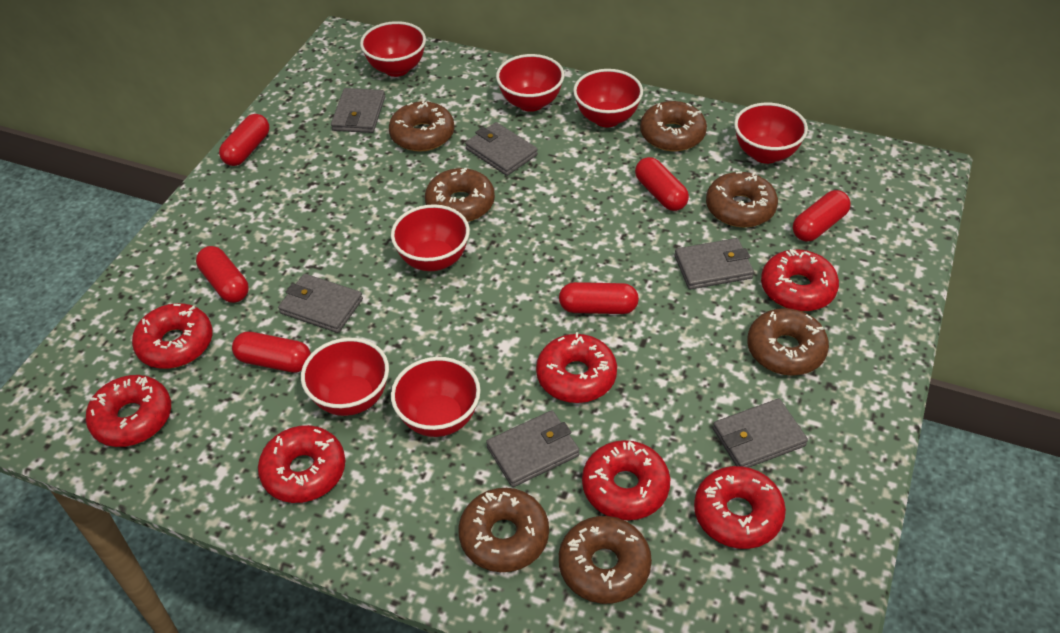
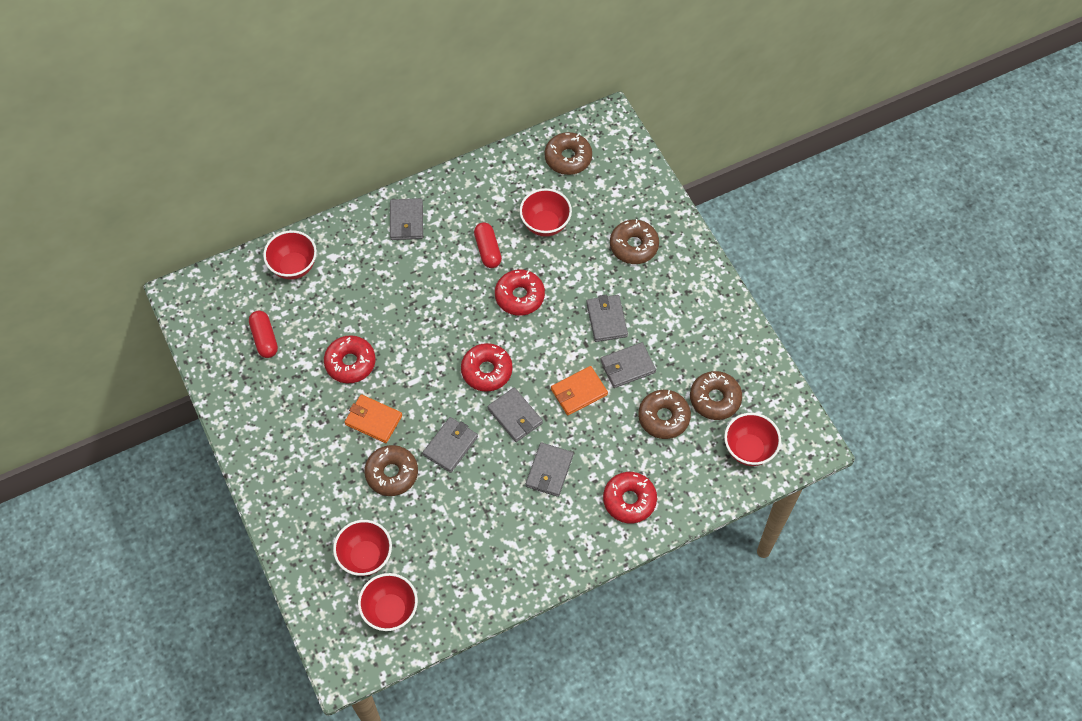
brown donut: 7 -> 5
orange wallet: 0 -> 2
red bowl: 7 -> 5
red capsule: 6 -> 2
red donut: 7 -> 4

